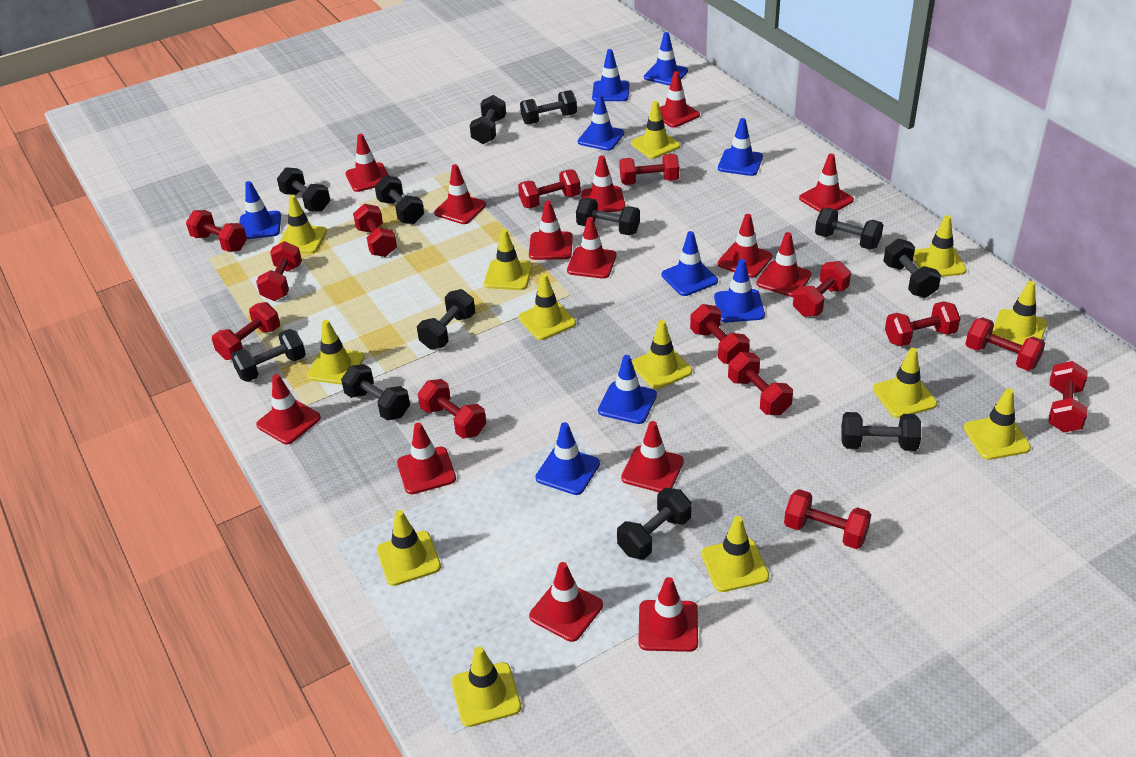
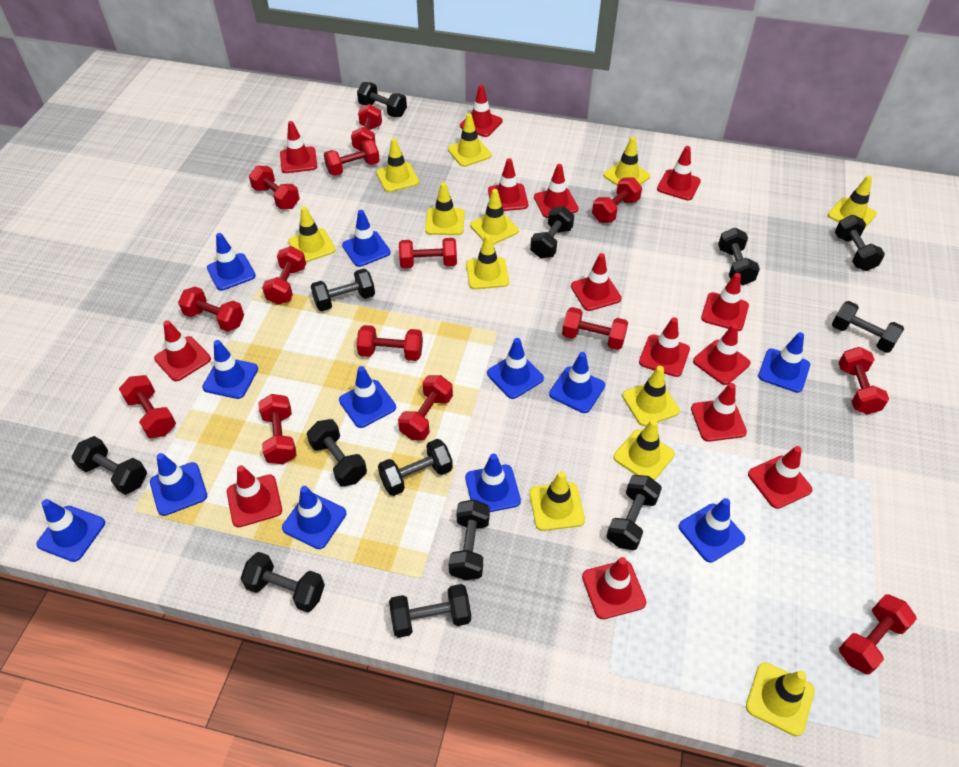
black dumbbell: 12 -> 13
blue traffic cone: 9 -> 12
yellow traffic cone: 13 -> 12

